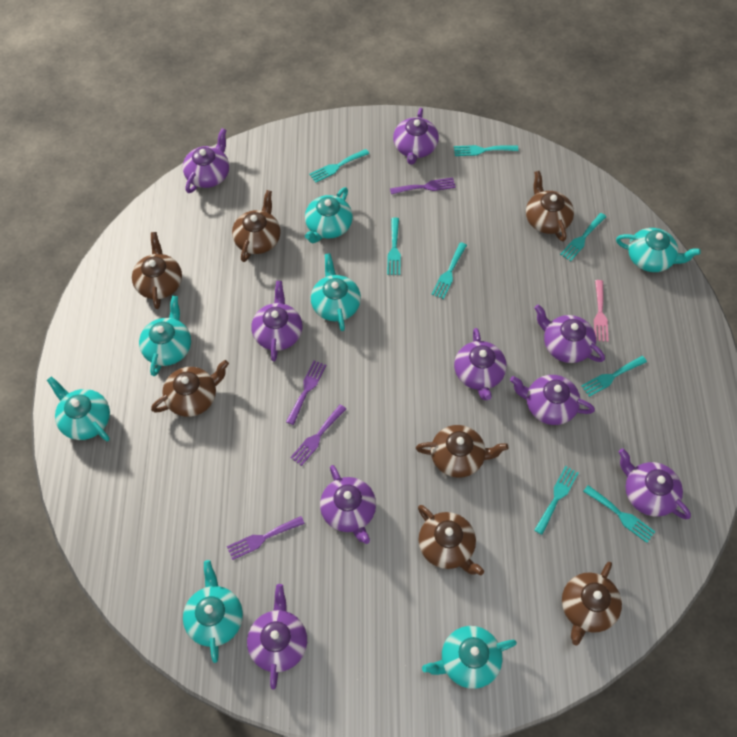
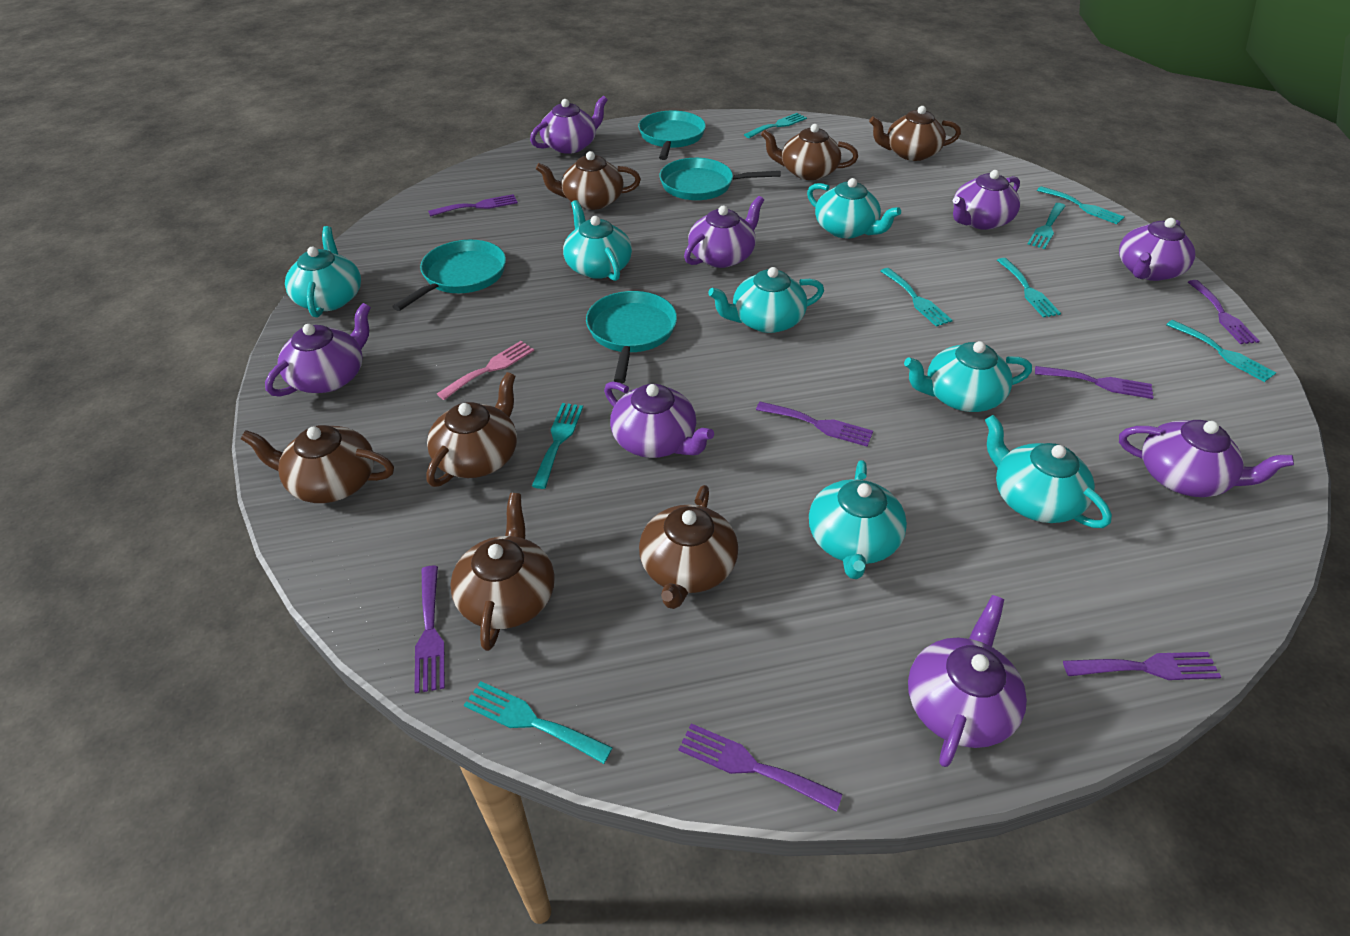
purple fork: 4 -> 7
purple teapot: 9 -> 8
turquoise pan: 0 -> 4

